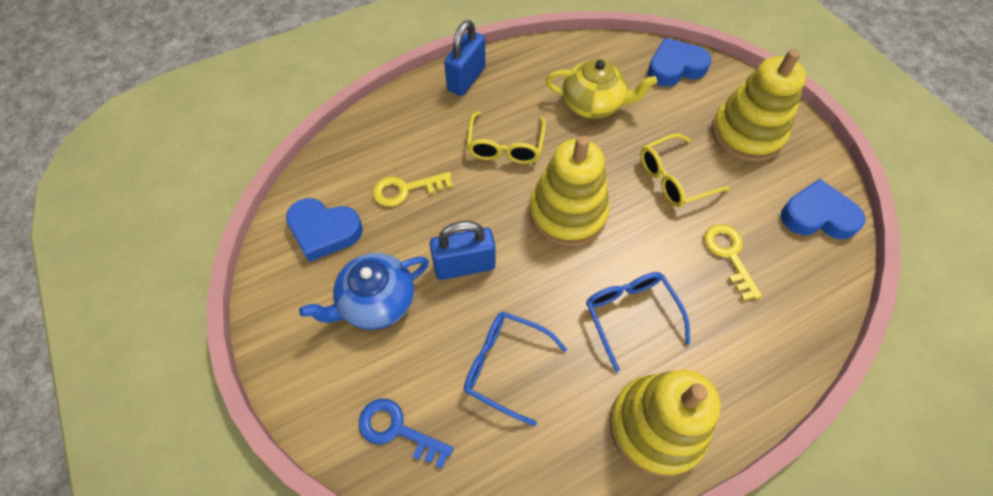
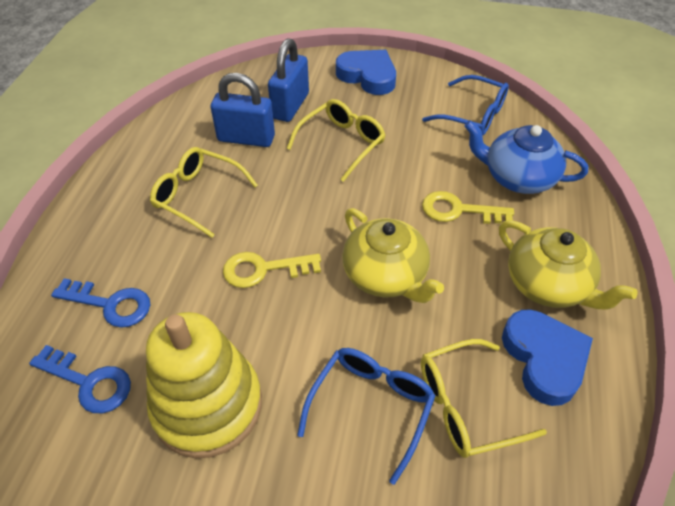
blue heart: 3 -> 2
blue key: 1 -> 2
yellow glasses: 2 -> 3
yellow stacking toy: 3 -> 1
yellow teapot: 1 -> 2

